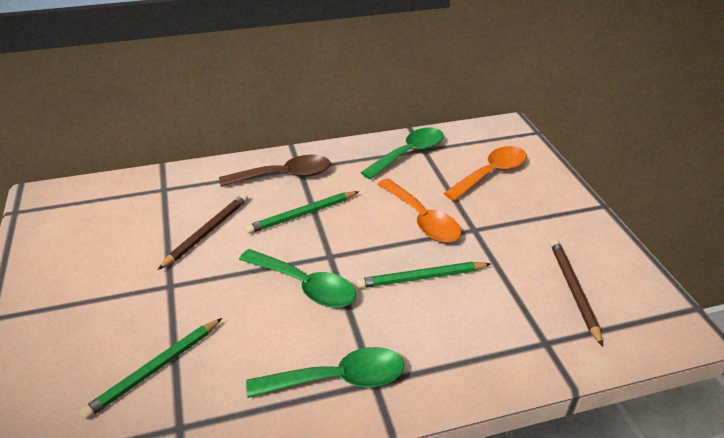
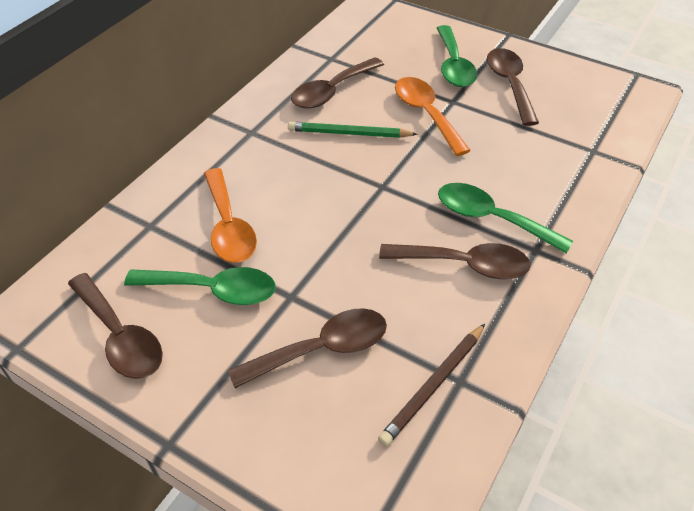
brown pencil: 2 -> 1
brown spoon: 1 -> 5
green pencil: 3 -> 1

